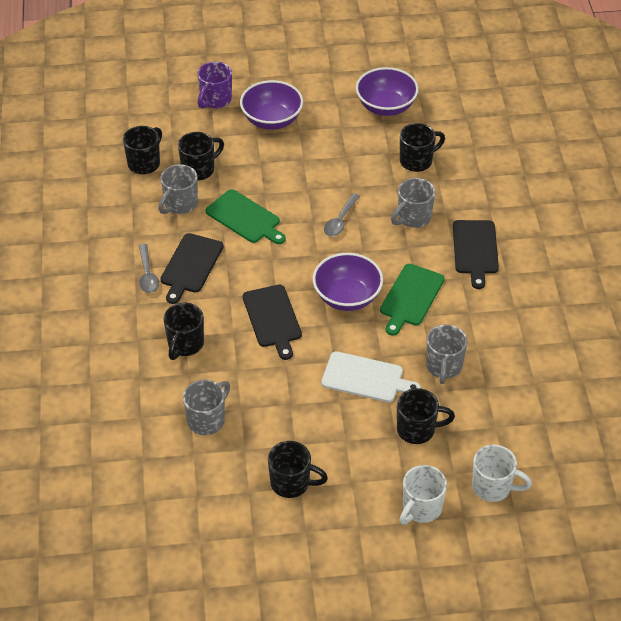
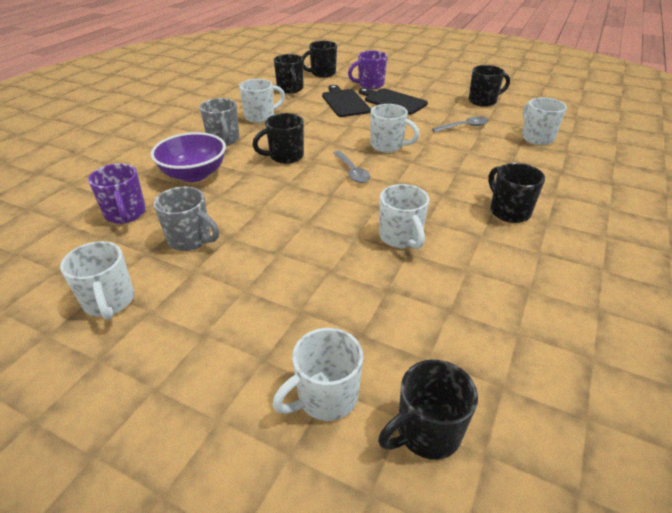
black cutting board: 3 -> 2
green cutting board: 2 -> 0
grey mug: 4 -> 2
purple bowl: 3 -> 1
purple mug: 1 -> 2
white cutting board: 1 -> 0
white mug: 2 -> 6

